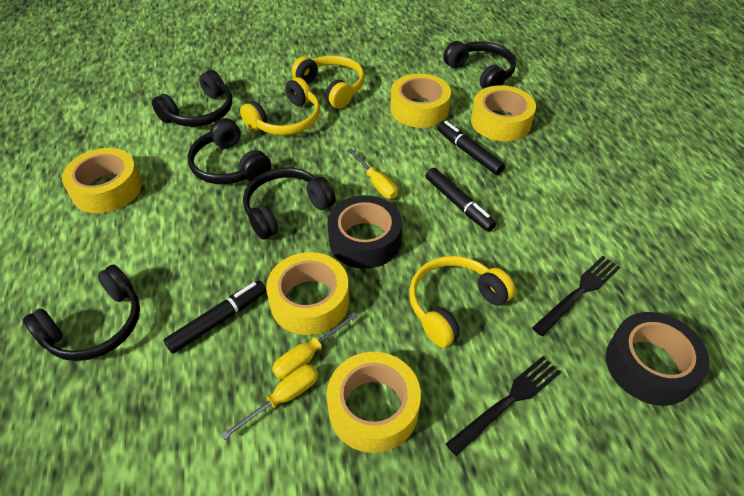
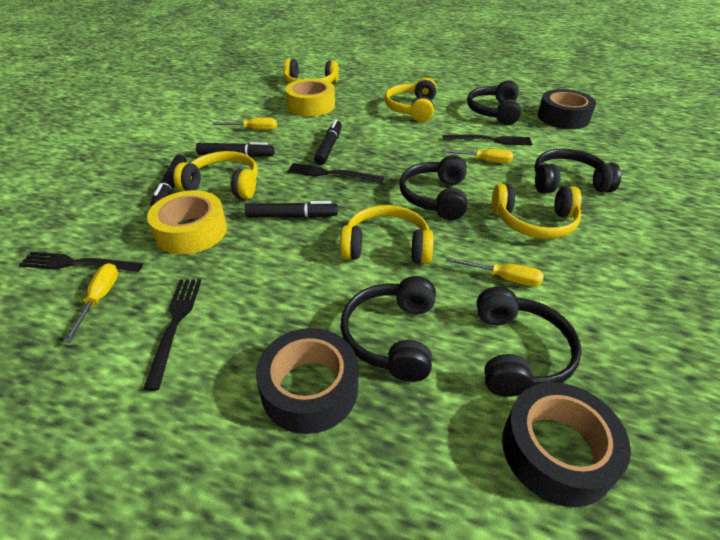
black fork: 2 -> 4
black marker: 3 -> 4
black tape: 2 -> 3
yellow headphones: 3 -> 5
yellow screwdriver: 3 -> 4
yellow tape: 5 -> 2

